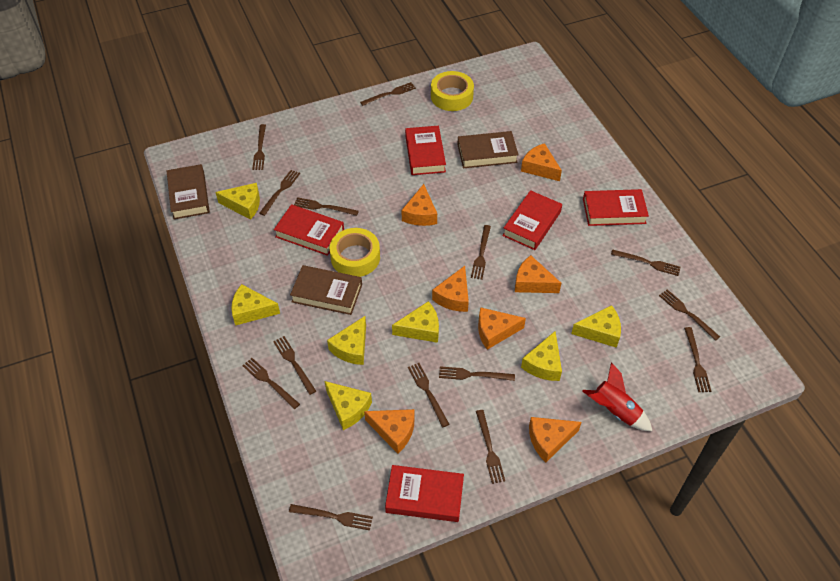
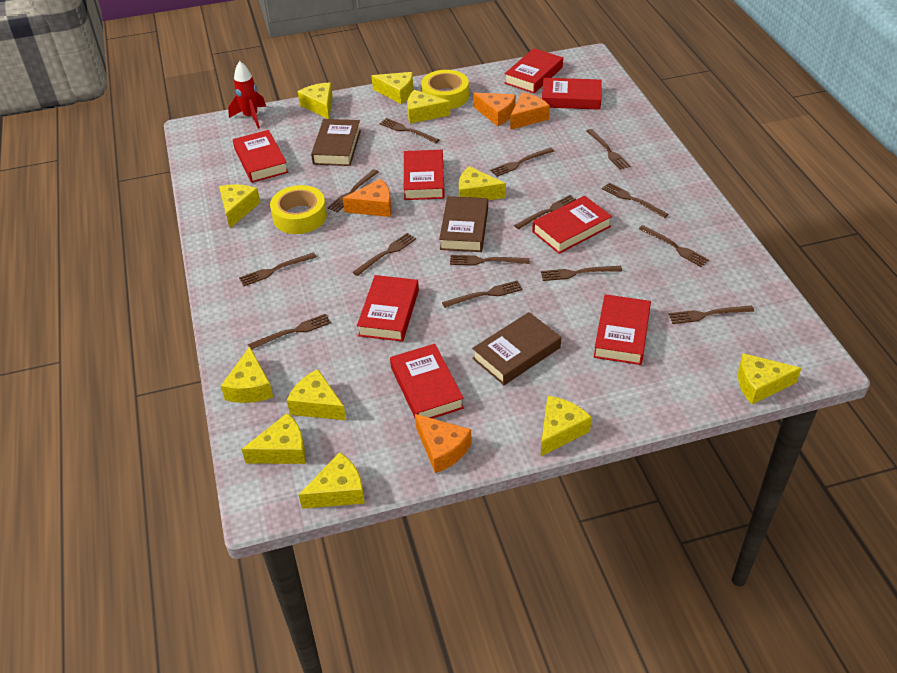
orange cheese: 7 -> 4
red book: 5 -> 8
yellow cheese: 7 -> 11

